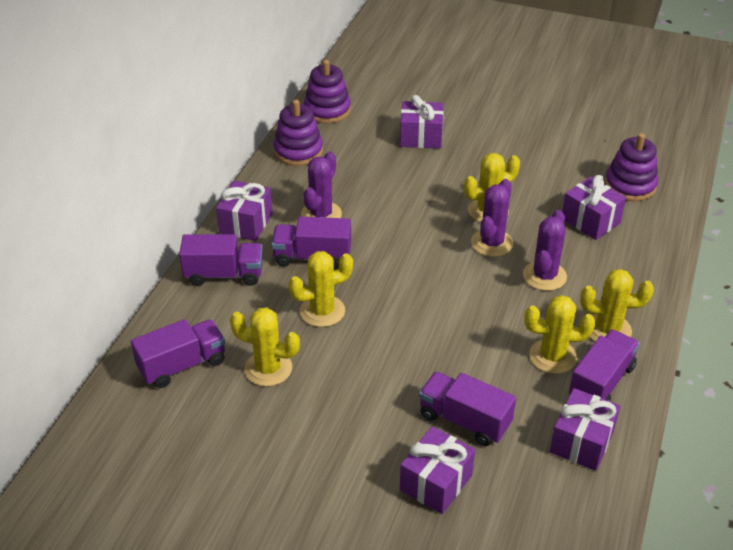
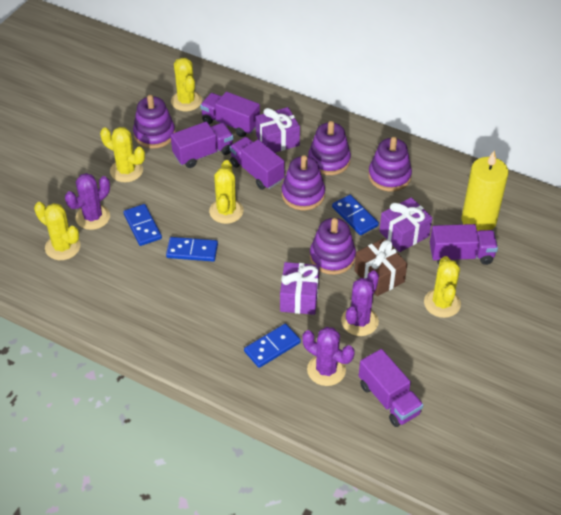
blue domino: 0 -> 4
brown gift: 0 -> 1
purple gift: 5 -> 3
purple stacking toy: 3 -> 5
yellow candle: 0 -> 1

